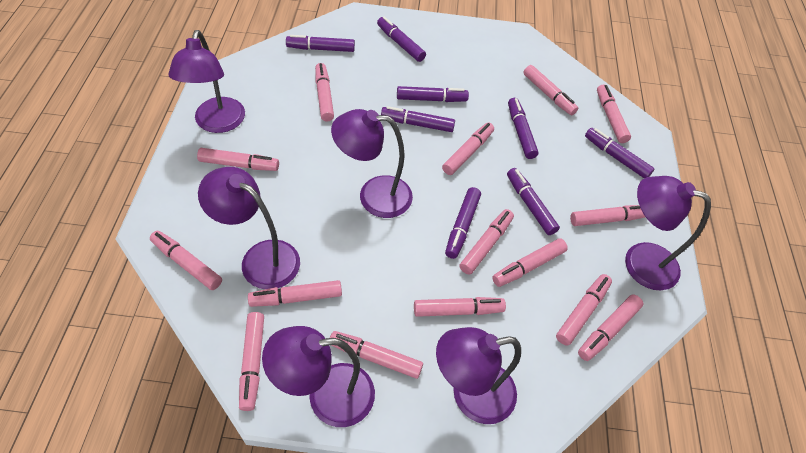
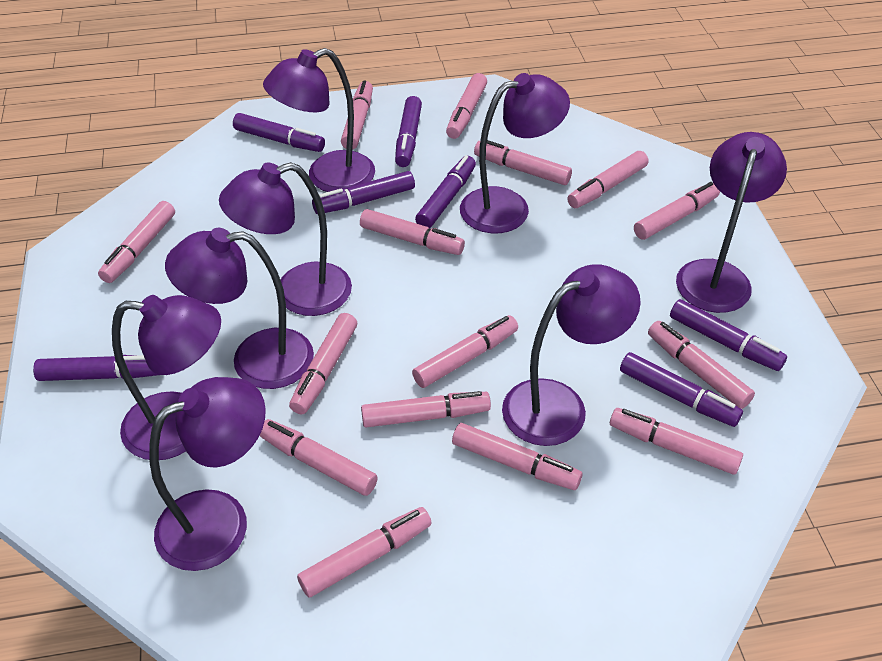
purple lamp: 6 -> 8
purple marker: 8 -> 7

